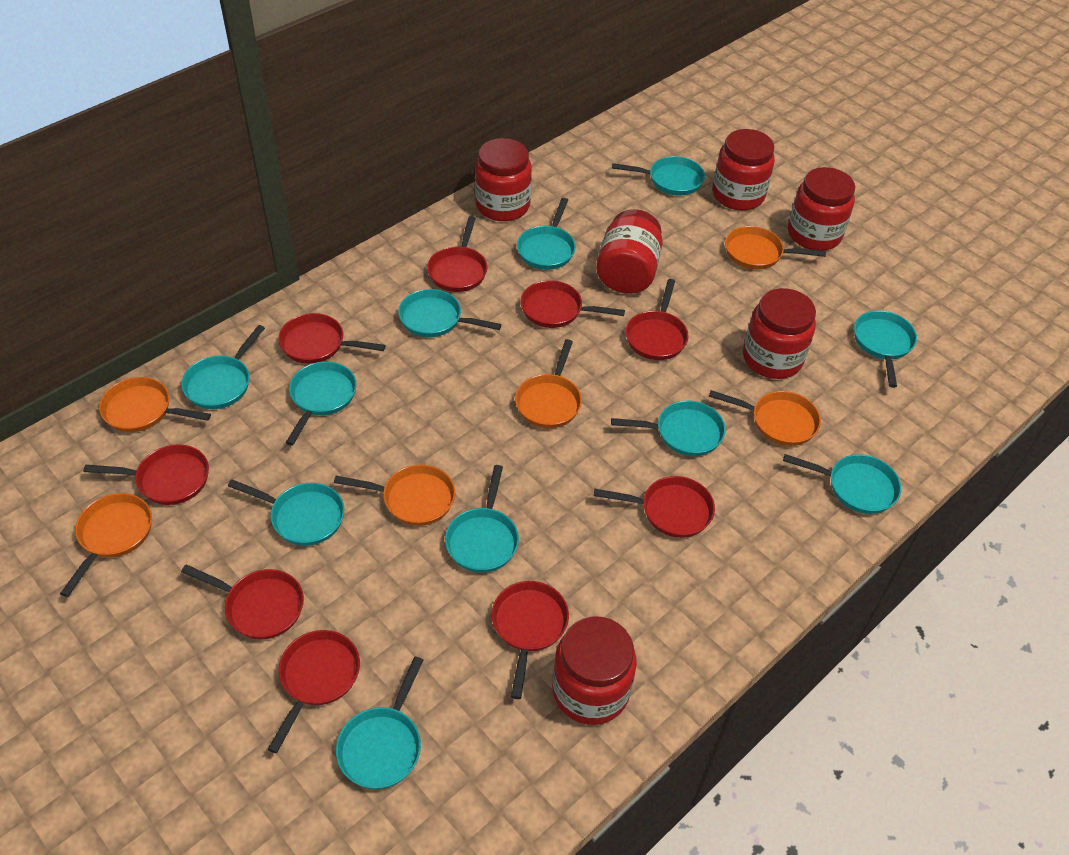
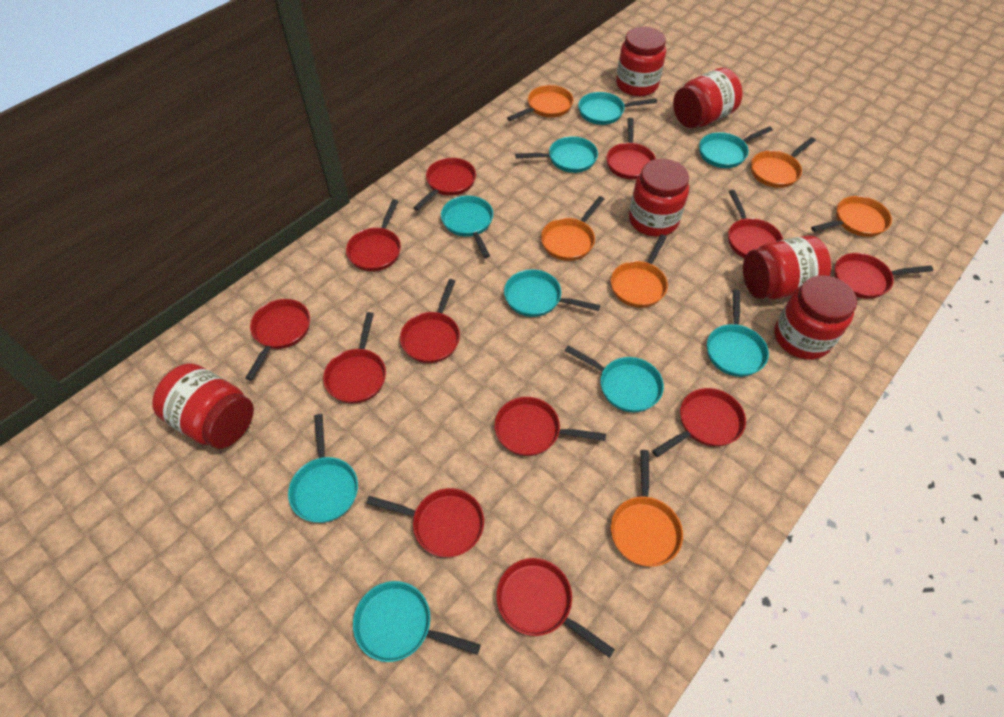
red pan: 9 -> 12
turquoise pan: 11 -> 9

